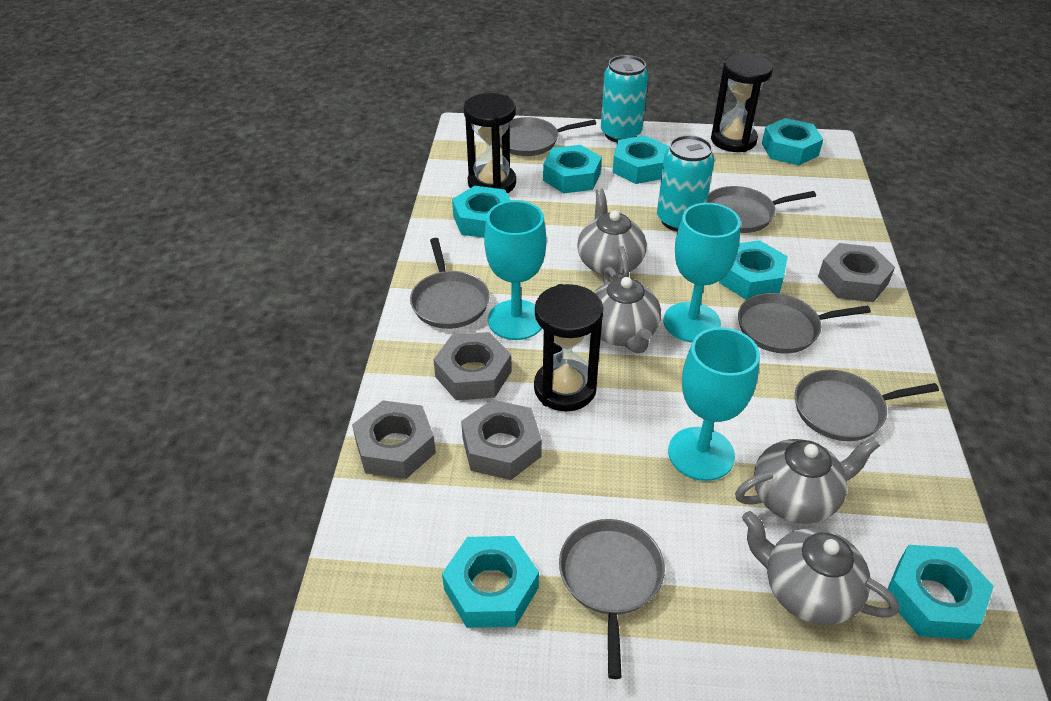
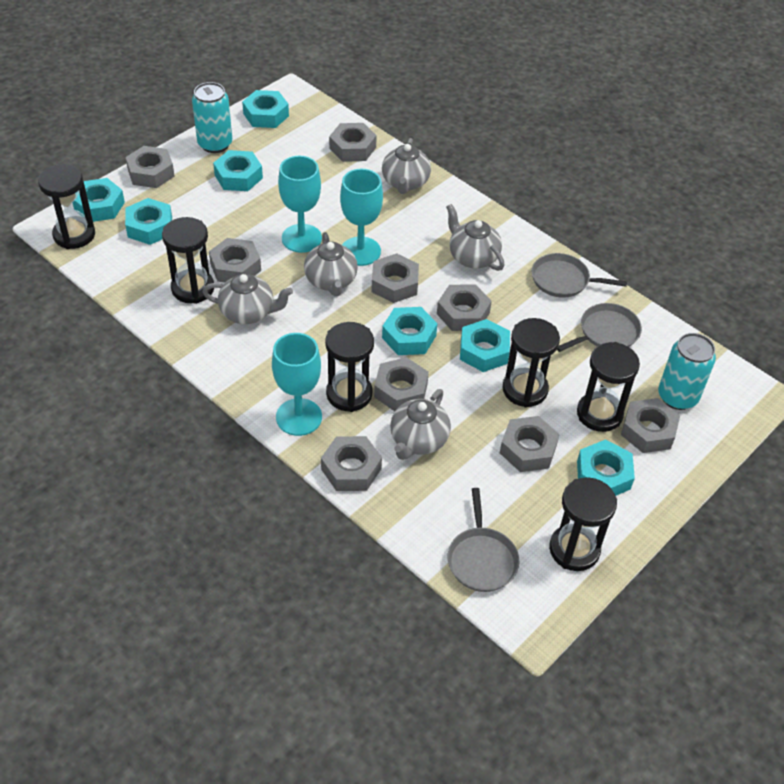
black hourglass: 3 -> 6
grey nut: 4 -> 9
grey pan: 6 -> 3
grey teapot: 4 -> 5

